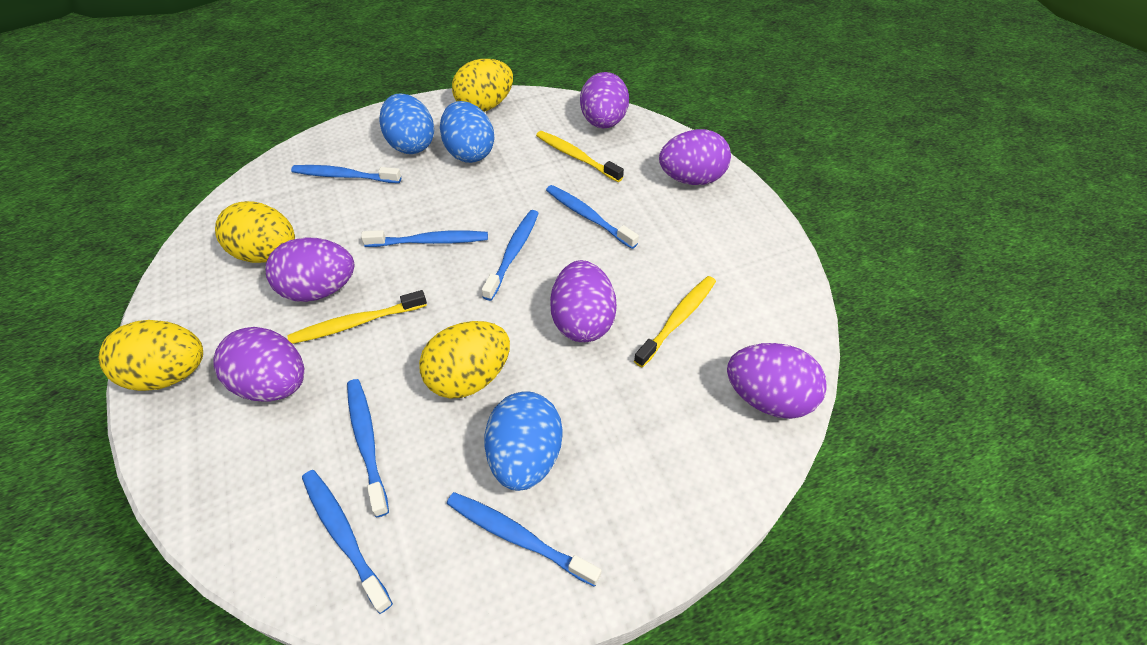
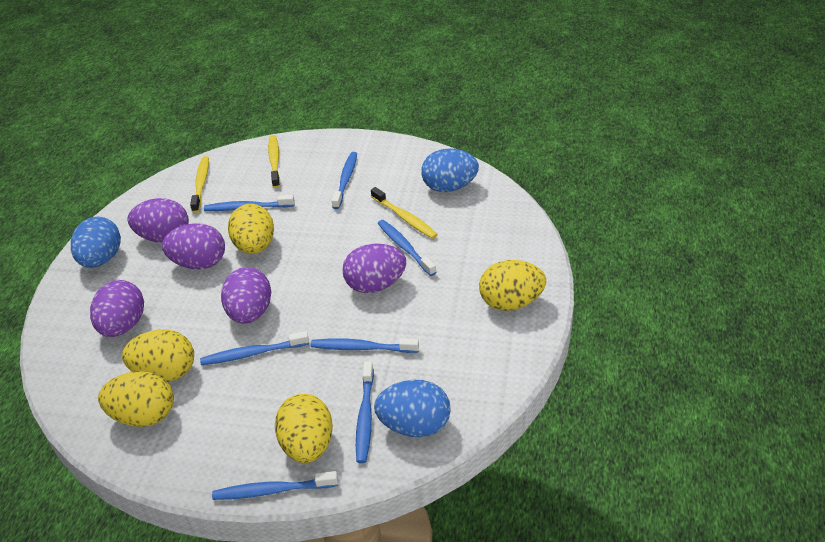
purple egg: 6 -> 5
yellow egg: 4 -> 5

